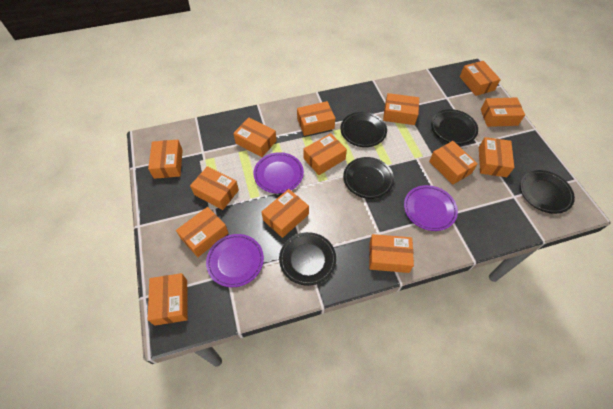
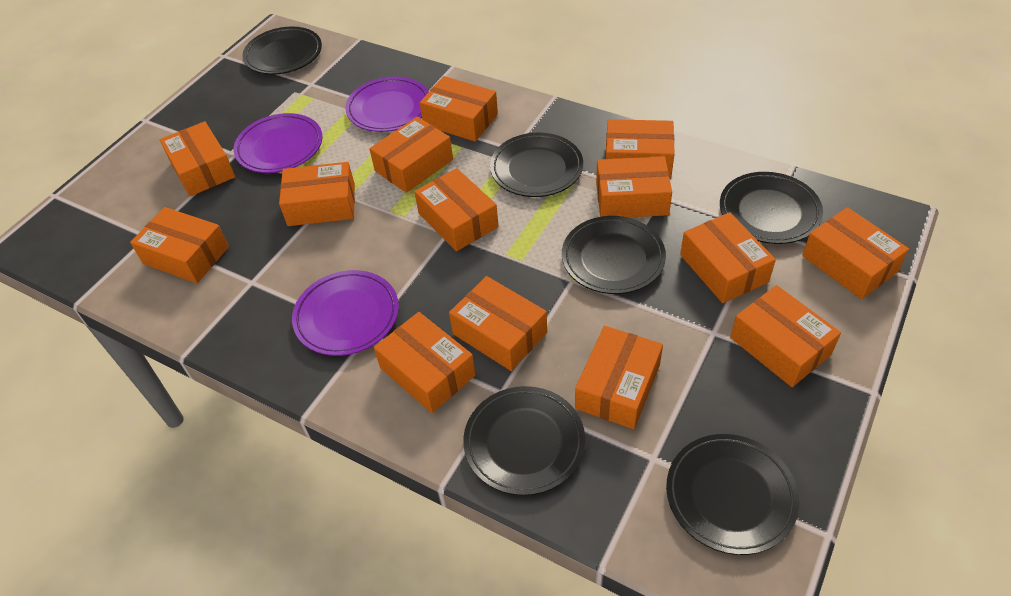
black plate: 5 -> 6

